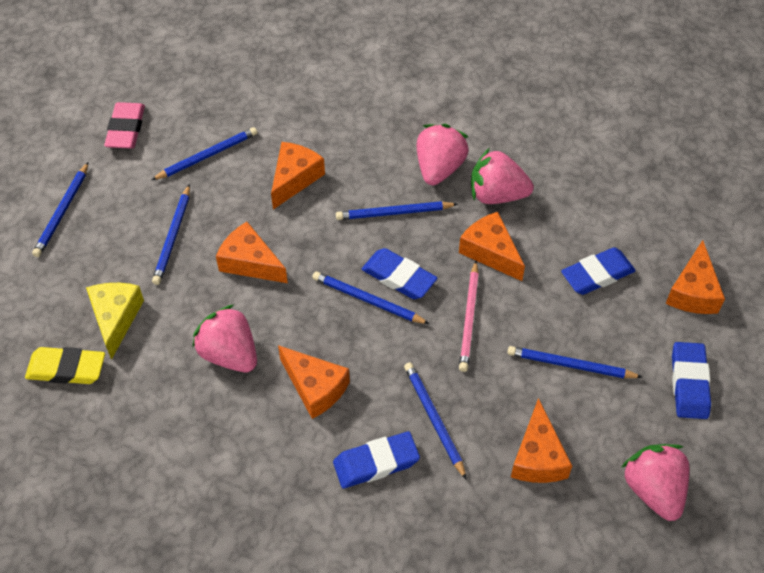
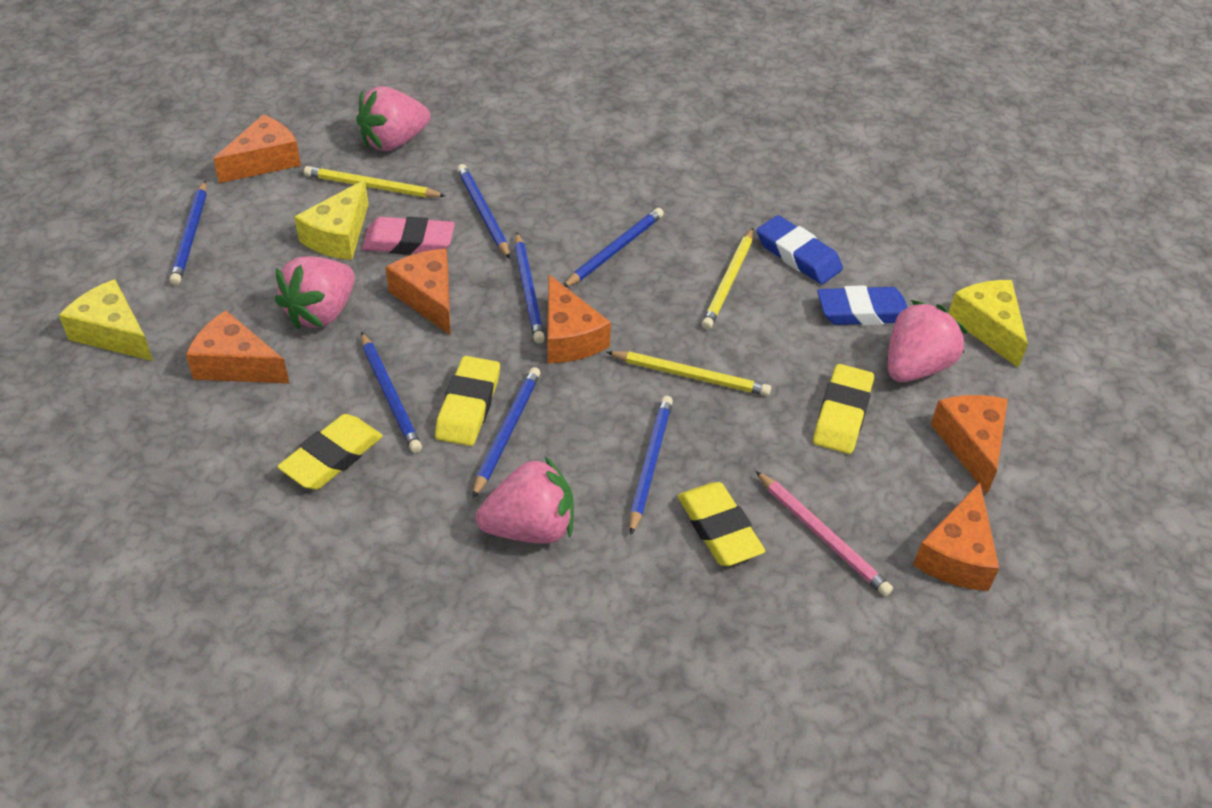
blue eraser: 4 -> 2
yellow cheese: 1 -> 3
yellow eraser: 1 -> 4
yellow pencil: 0 -> 3

